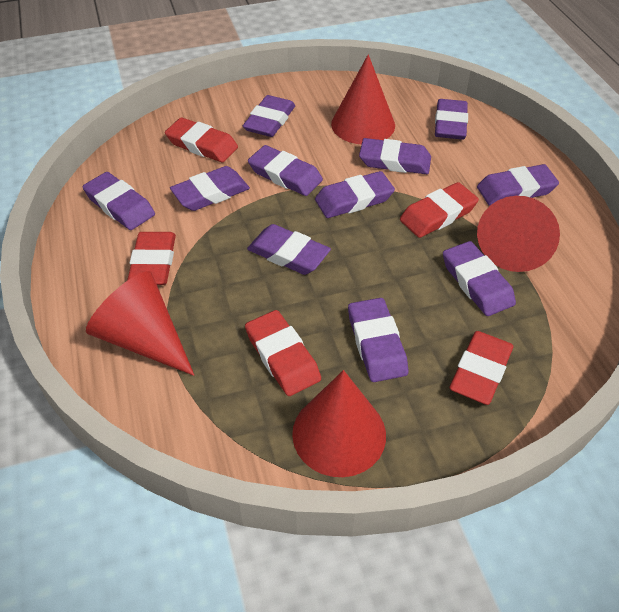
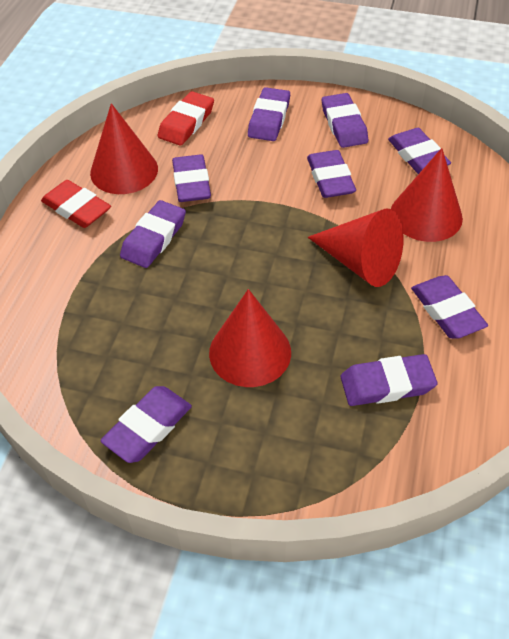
purple eraser: 11 -> 9
red eraser: 5 -> 2

